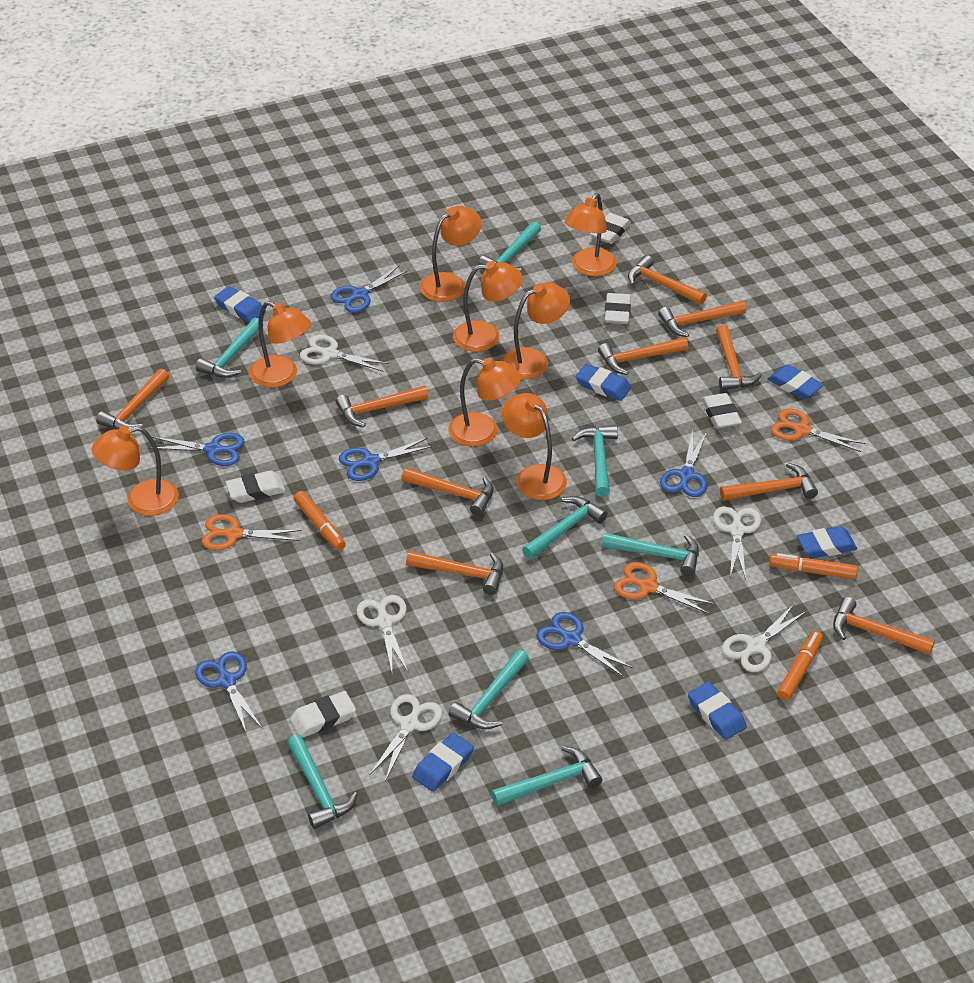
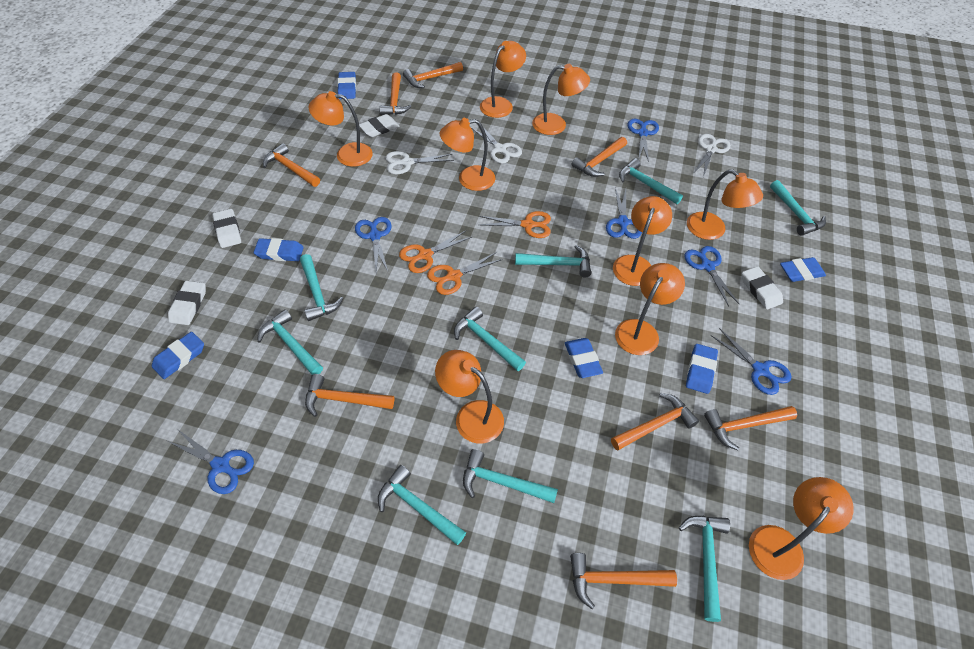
orange hammer: 10 -> 8
orange lamp: 8 -> 9
orange marker: 3 -> 0
turquoise hammer: 8 -> 9
white eraser: 5 -> 4
white scissors: 5 -> 3

